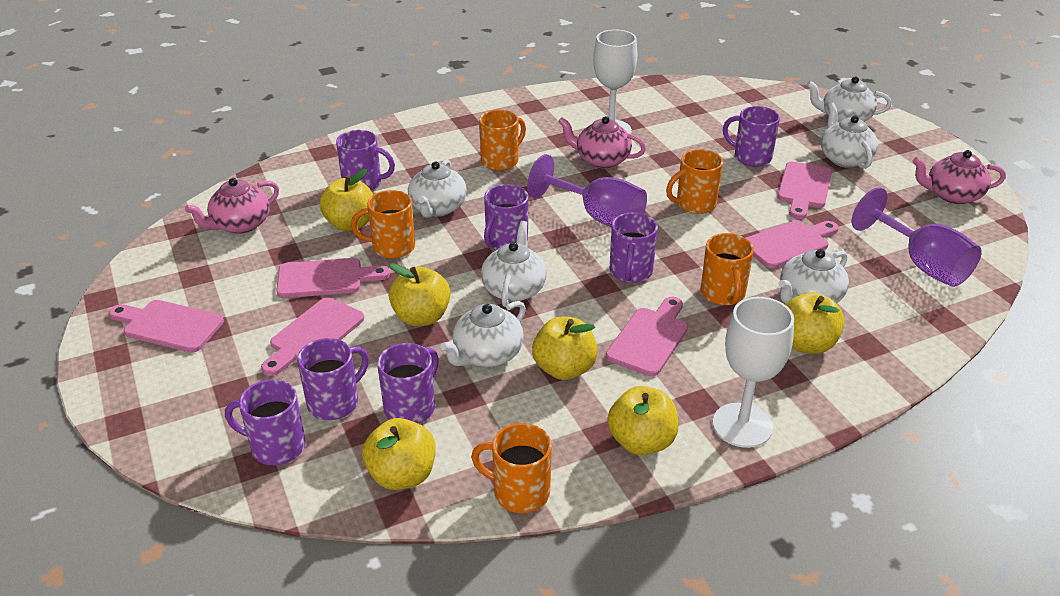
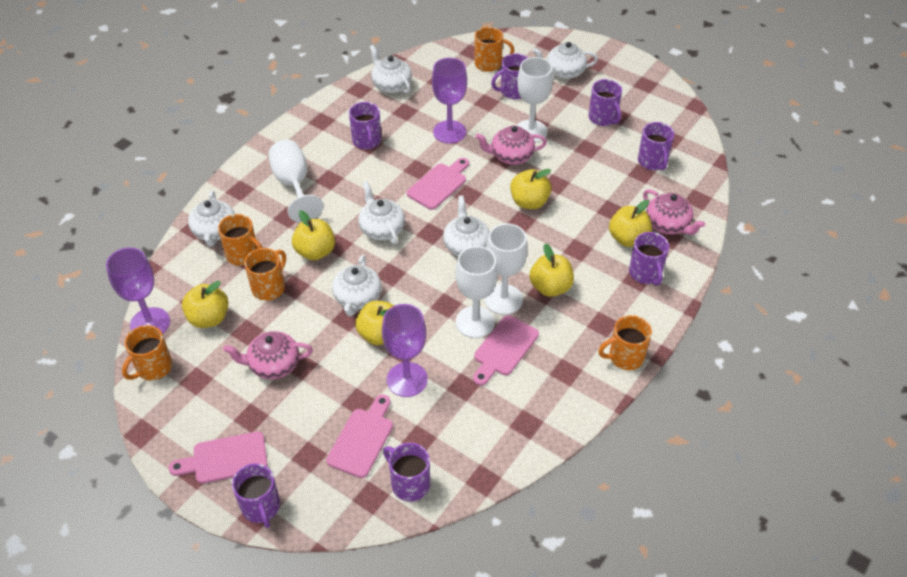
pink cutting board: 6 -> 4
purple goblet: 2 -> 3
white goblet: 2 -> 4

